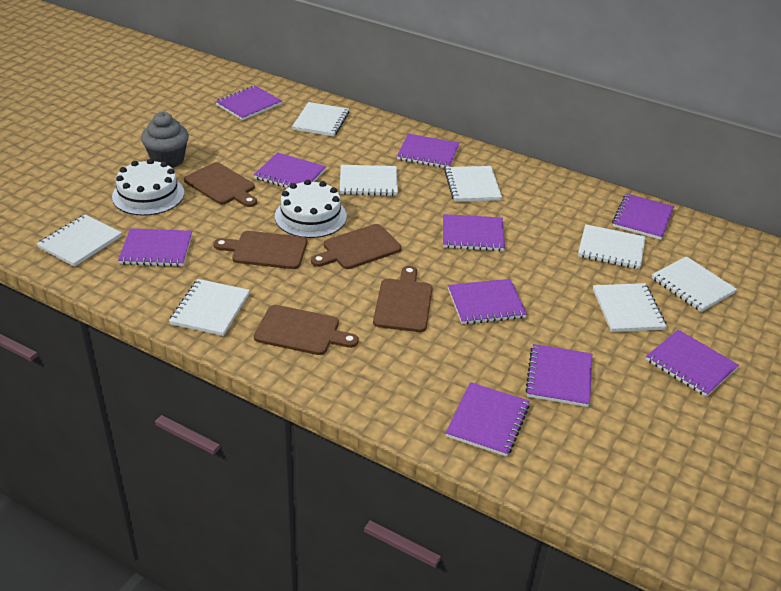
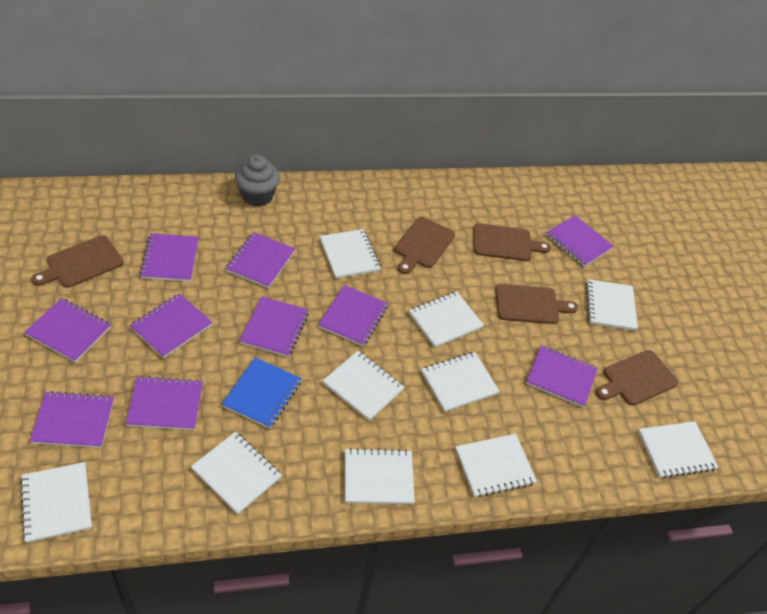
blue notebook: 0 -> 1
white cake: 2 -> 0
white notebook: 8 -> 10

